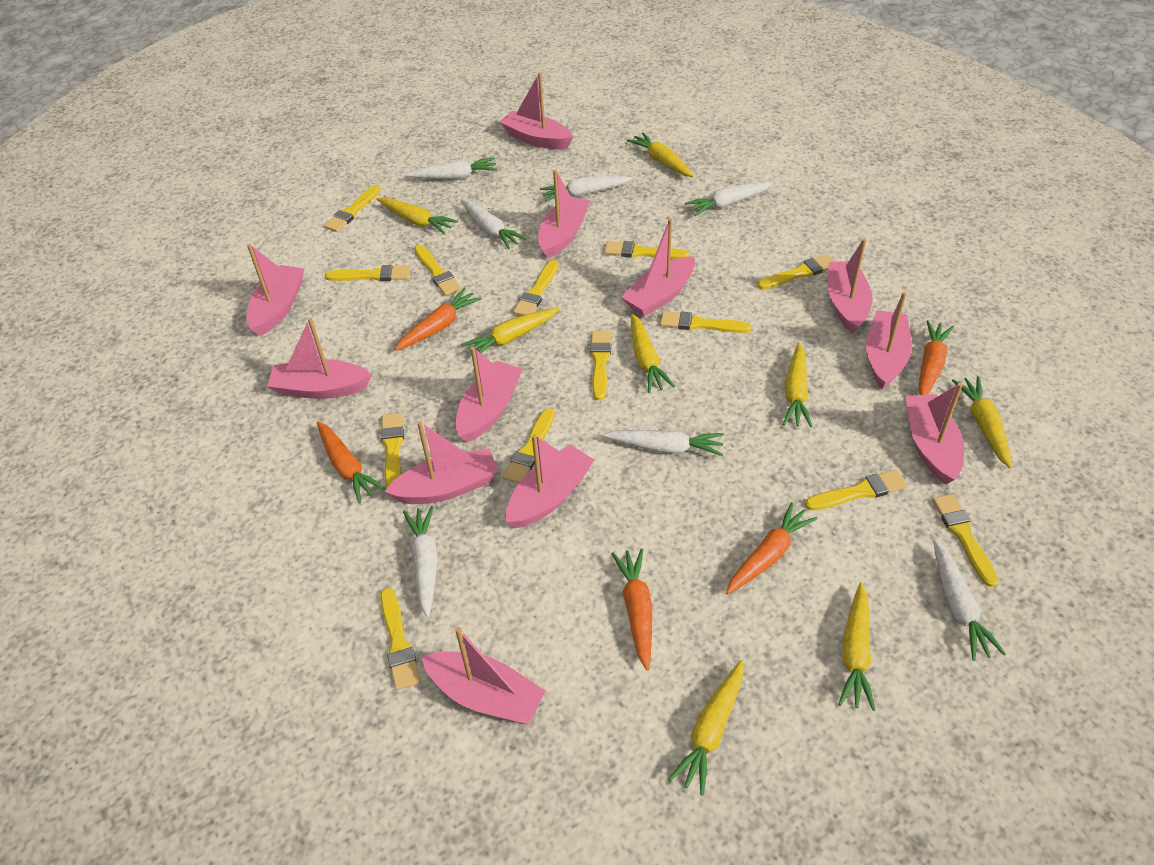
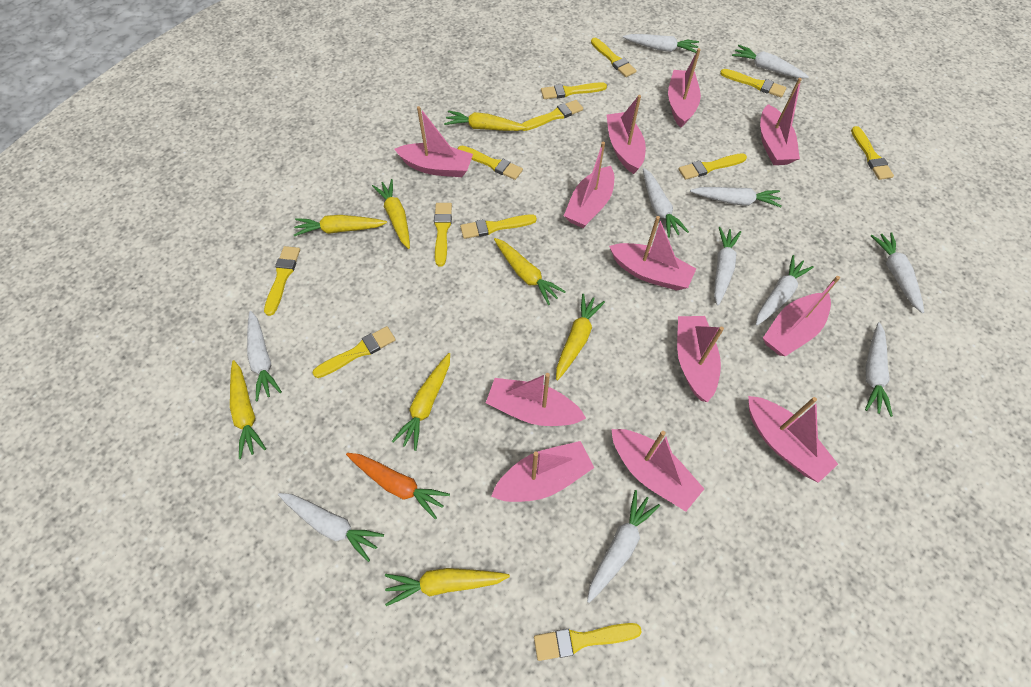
orange carrot: 5 -> 1
white carrot: 7 -> 11
yellow brush: 13 -> 12

